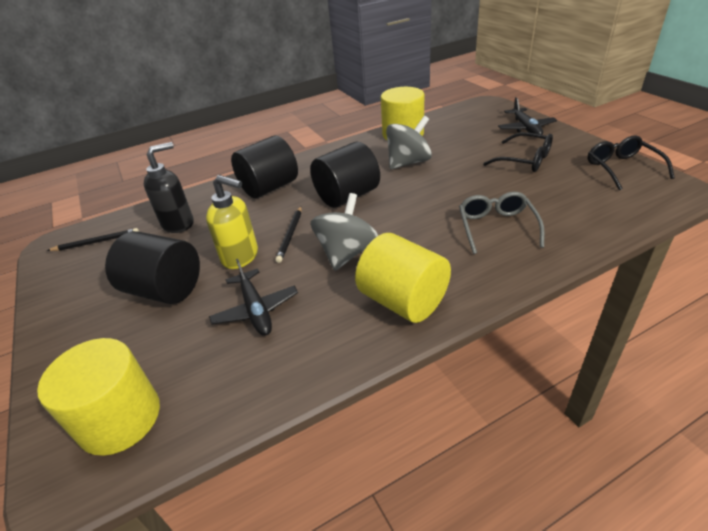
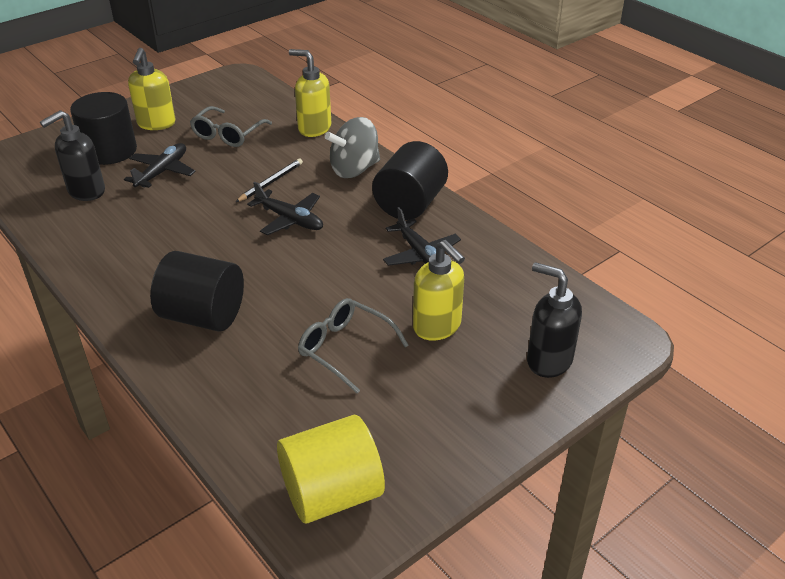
black glasses: 2 -> 0
black pencil: 2 -> 1
black plane: 2 -> 3
black soap dispenser: 1 -> 2
grey glasses: 1 -> 2
grey spinning top: 2 -> 1
yellow cylinder: 3 -> 1
yellow soap dispenser: 1 -> 3

